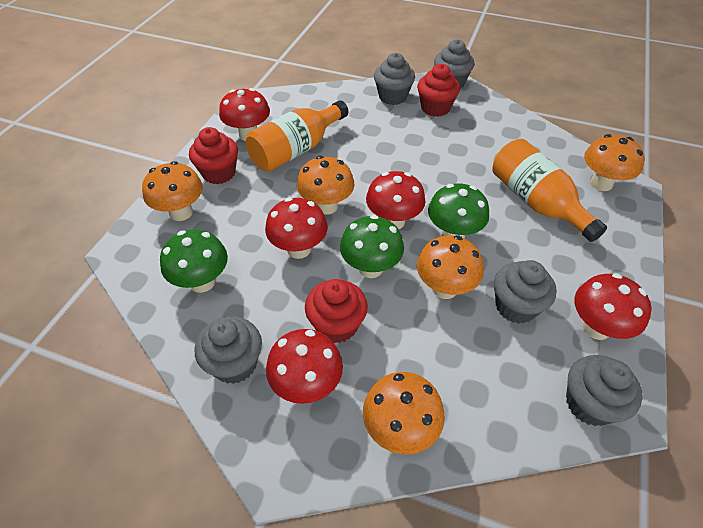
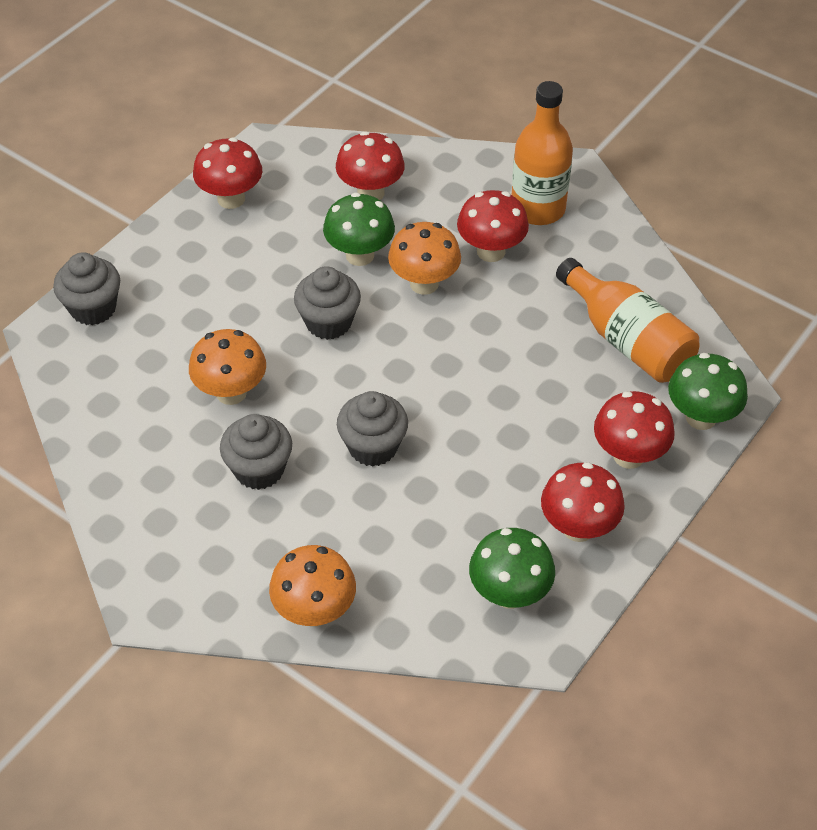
grey cupcake: 5 -> 4
orange mushroom: 5 -> 3
red cupcake: 3 -> 0

